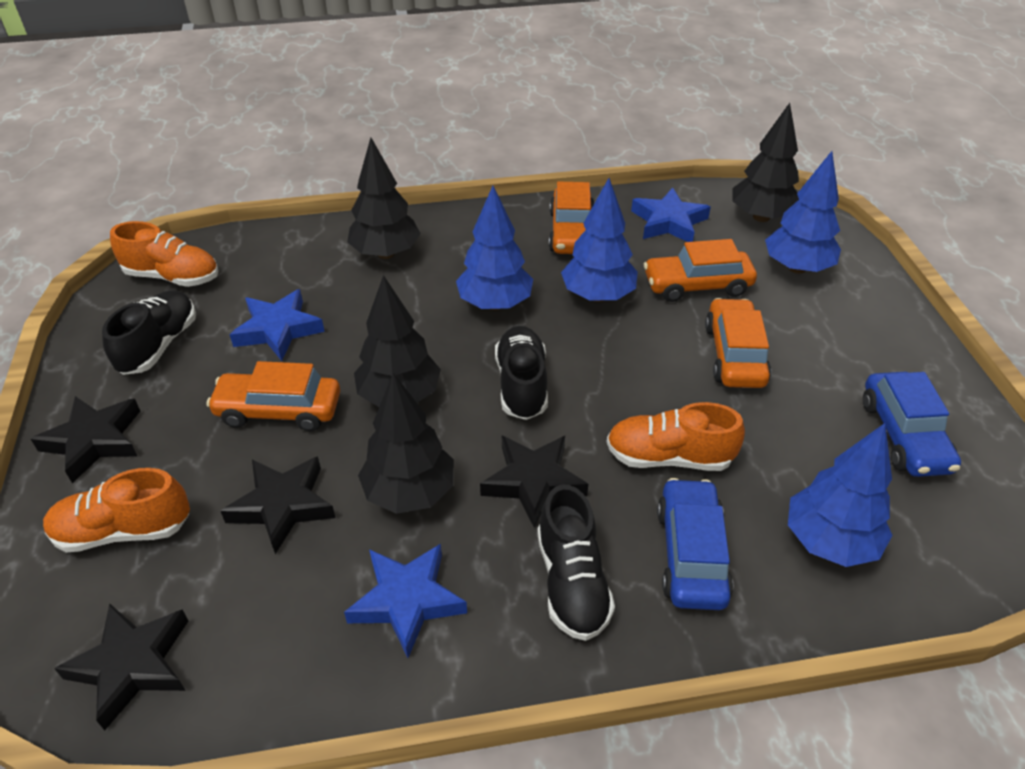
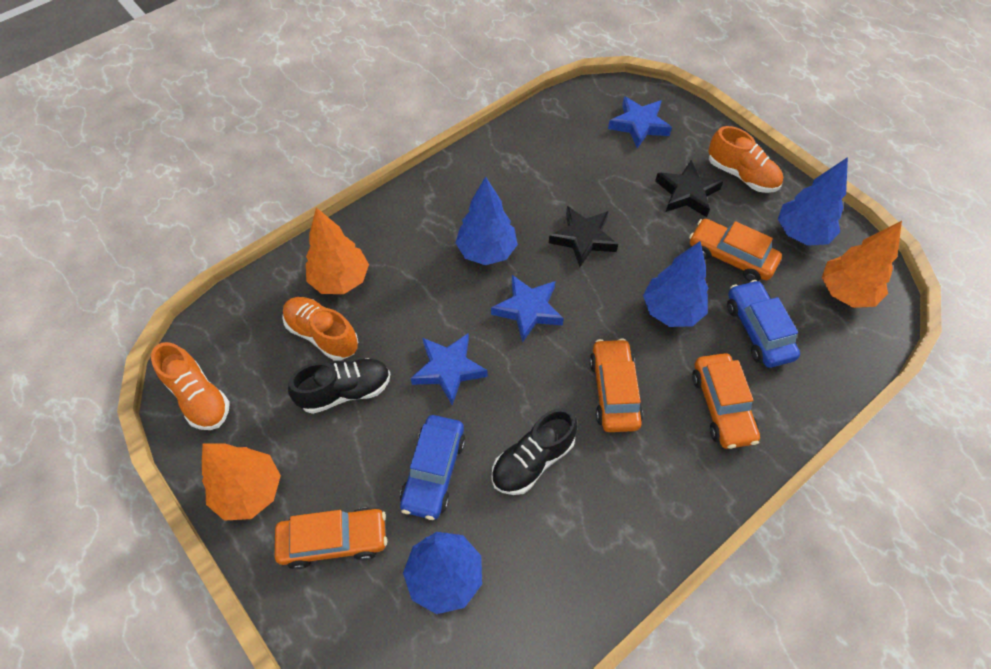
black shoe: 3 -> 2
black star: 4 -> 2
black tree: 4 -> 0
orange tree: 0 -> 3

